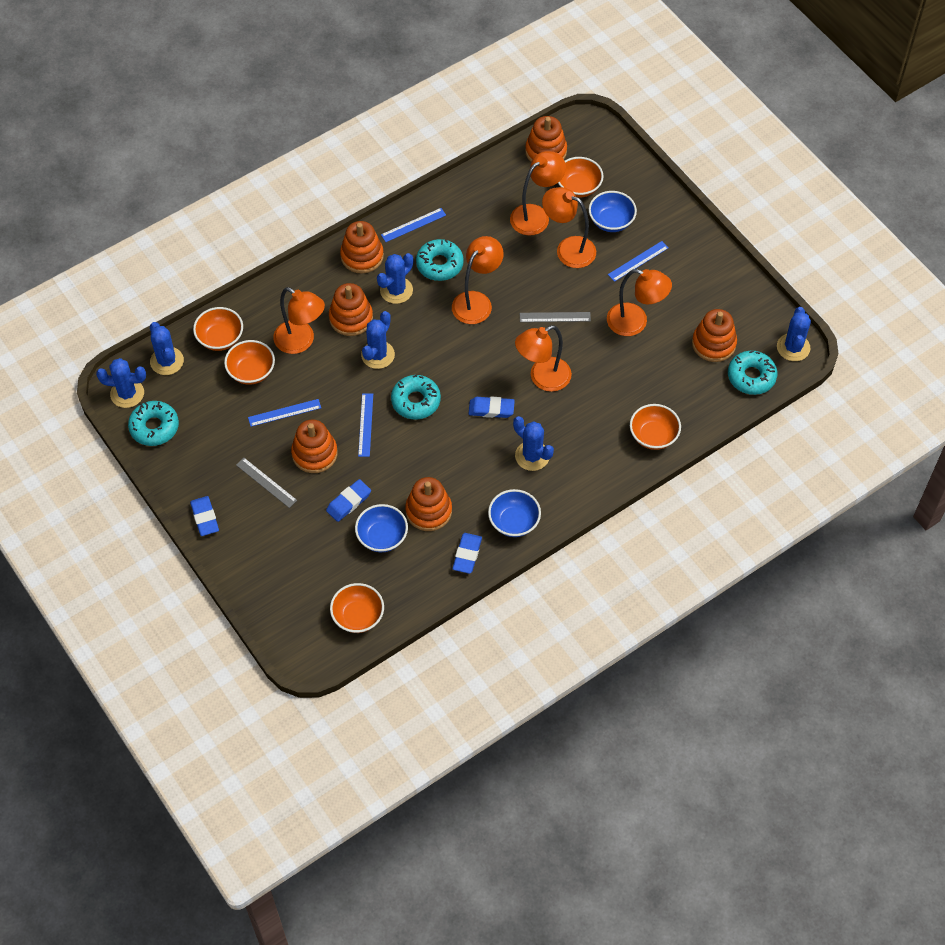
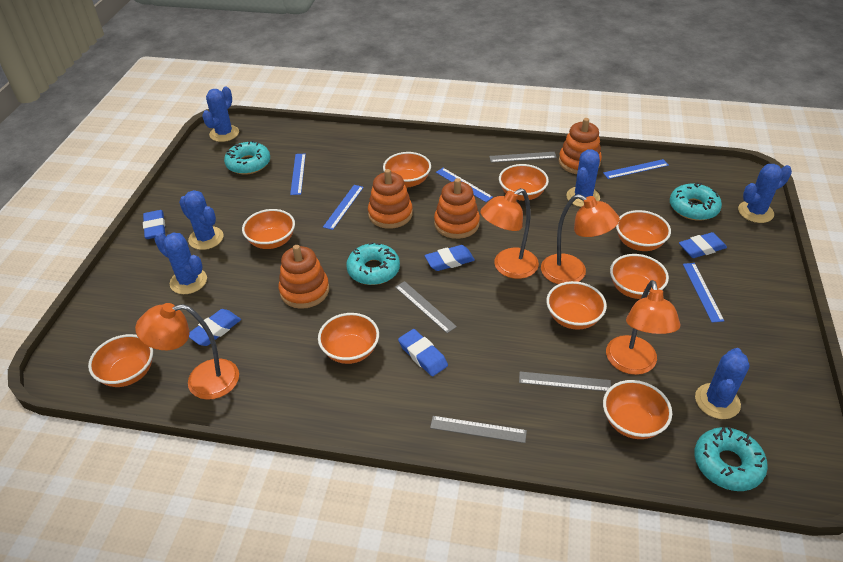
blue bowl: 3 -> 0
blue eraser: 4 -> 5
blue ruler: 4 -> 5
grey ruler: 2 -> 4
orange bowl: 5 -> 9
orange lamp: 6 -> 4
orange stacking toy: 6 -> 4

